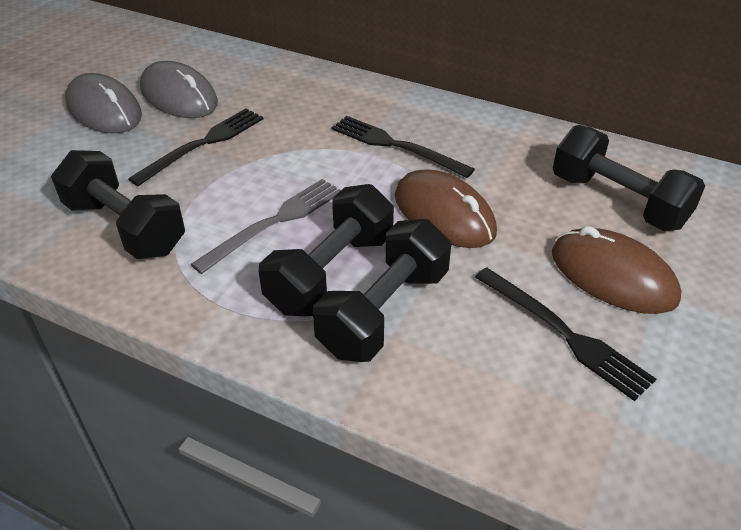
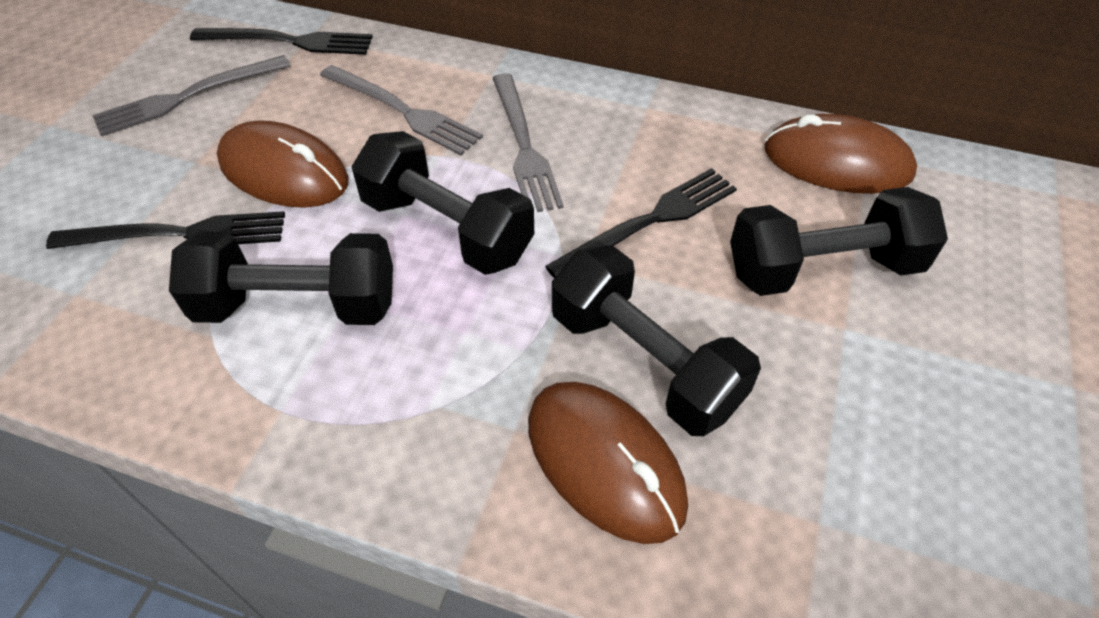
brown mouse: 2 -> 3
grey fork: 1 -> 3
grey mouse: 2 -> 0

